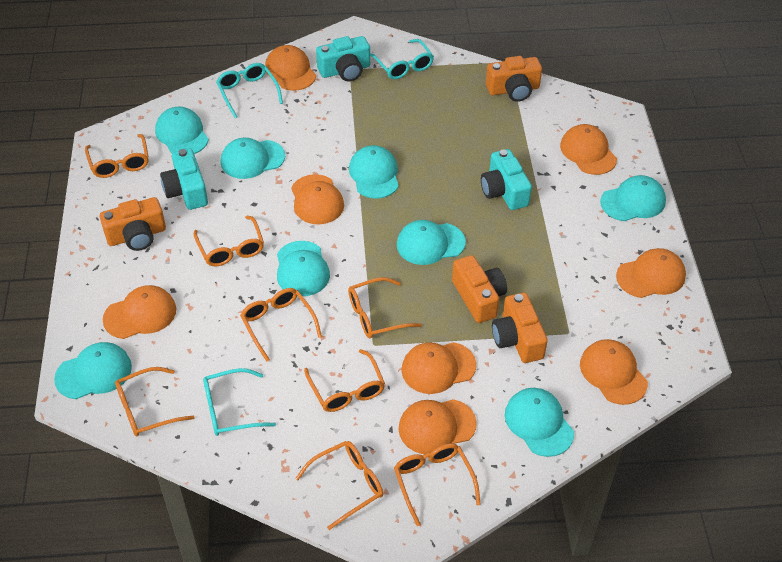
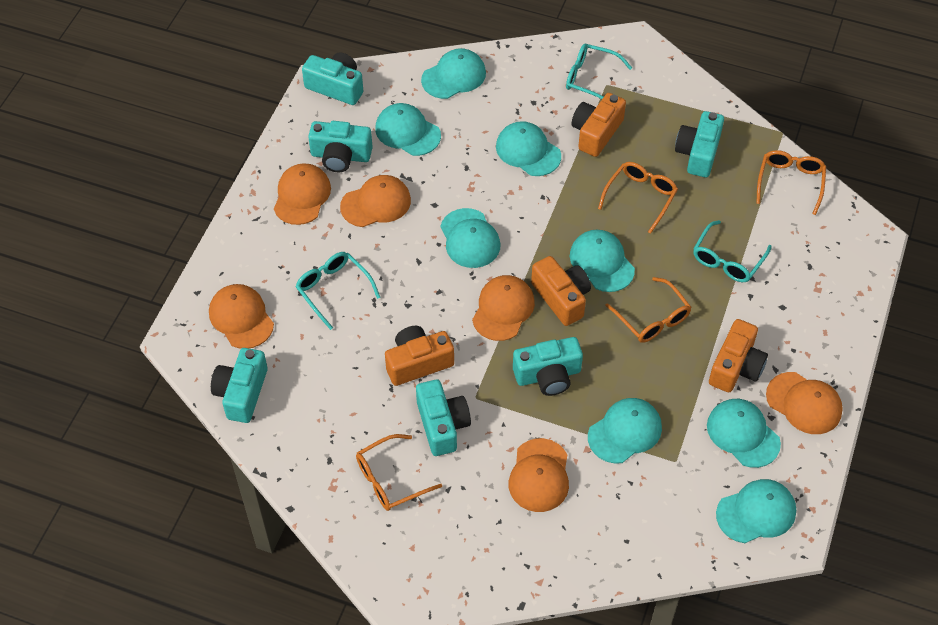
orange cap: 8 -> 6
orange glasses: 8 -> 4
turquoise camera: 3 -> 6

